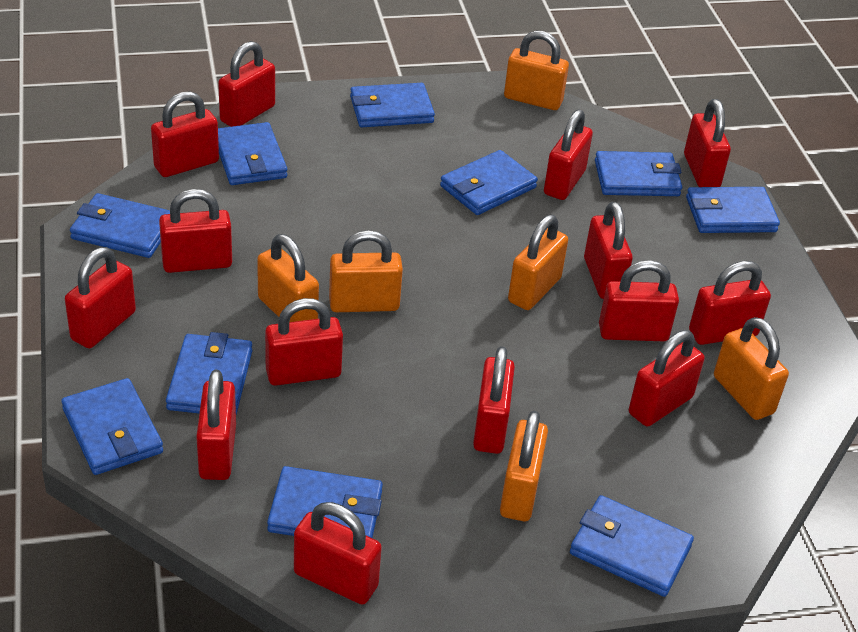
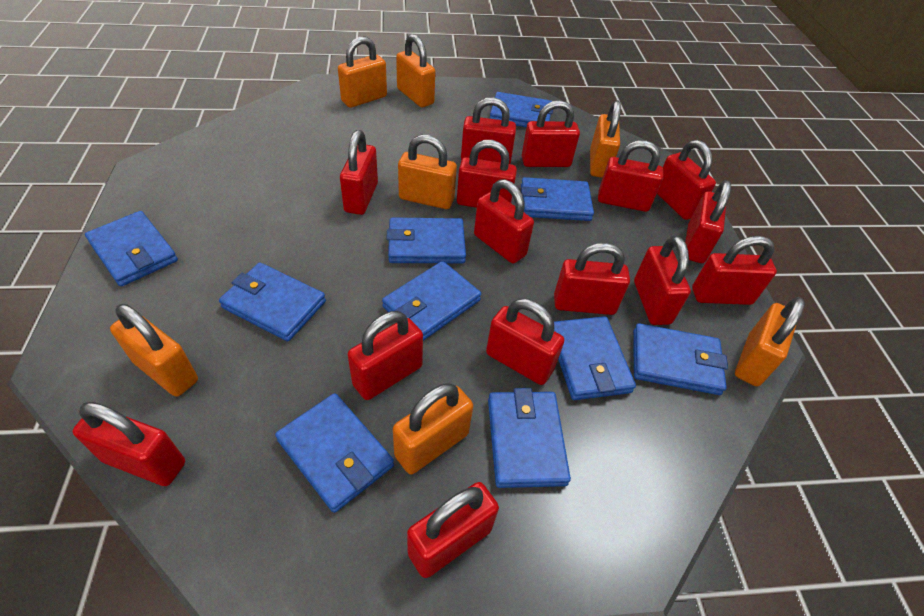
orange padlock: 6 -> 7
red padlock: 14 -> 15

